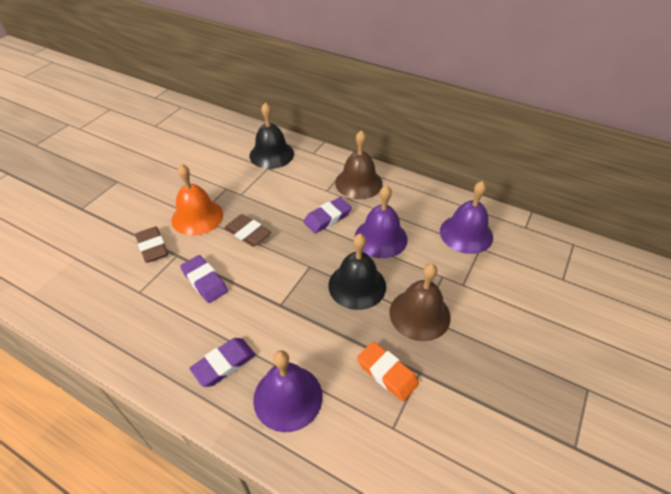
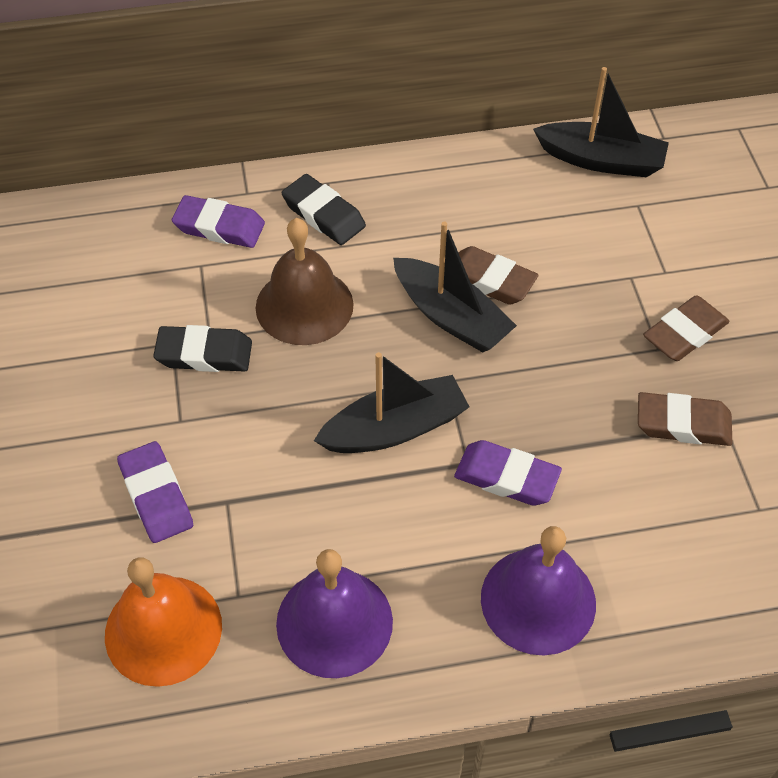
black bell: 2 -> 0
black boat: 0 -> 3
black eraser: 0 -> 2
brown bell: 2 -> 1
brown eraser: 2 -> 3
orange eraser: 1 -> 0
purple bell: 3 -> 2

